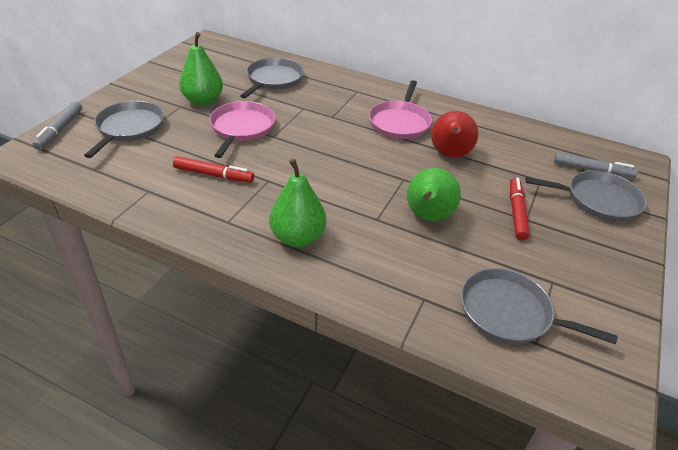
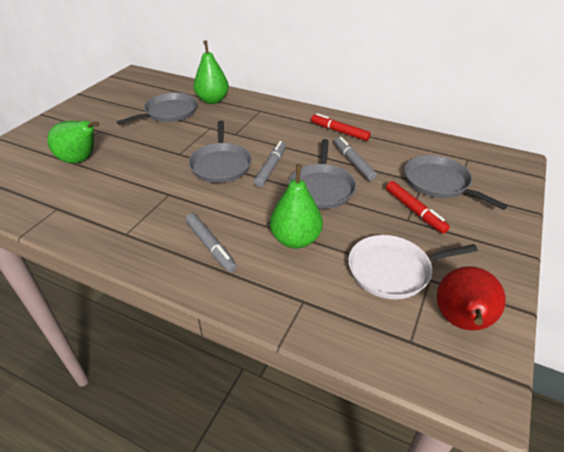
grey marker: 2 -> 3
pink pan: 2 -> 0
white pan: 0 -> 1

